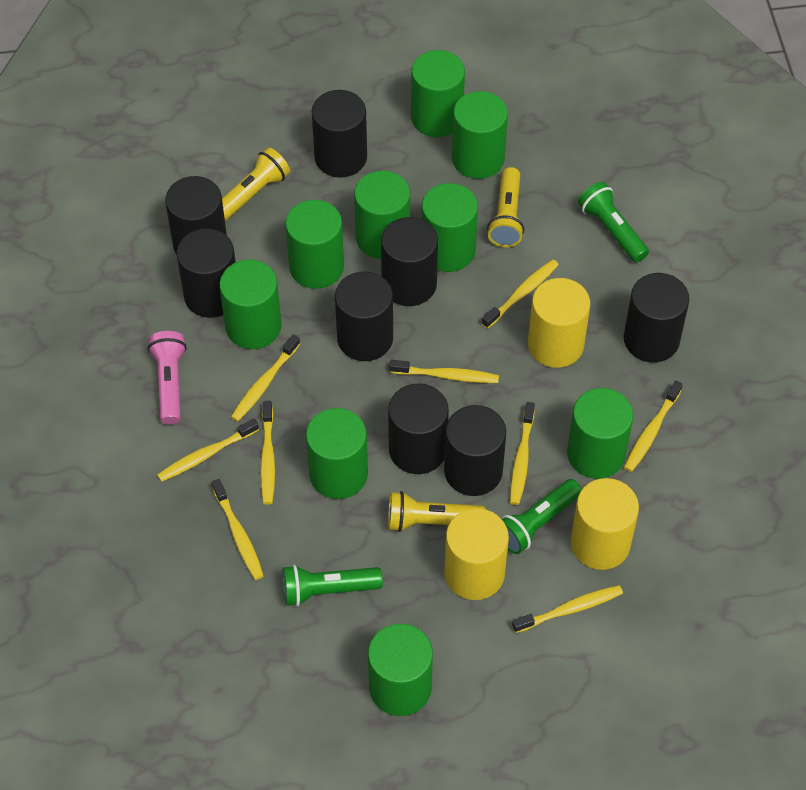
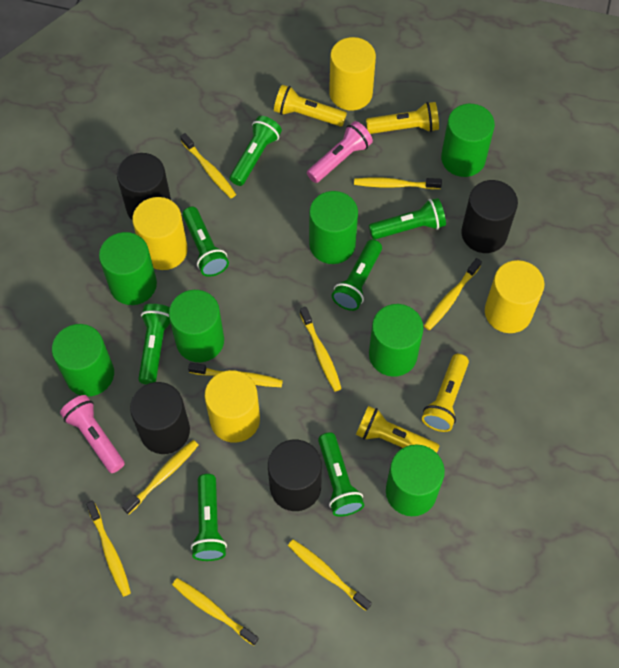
black cylinder: 8 -> 4
green cylinder: 9 -> 7
green flashlight: 3 -> 7
pink flashlight: 1 -> 2
yellow cylinder: 3 -> 4
yellow flashlight: 3 -> 4

